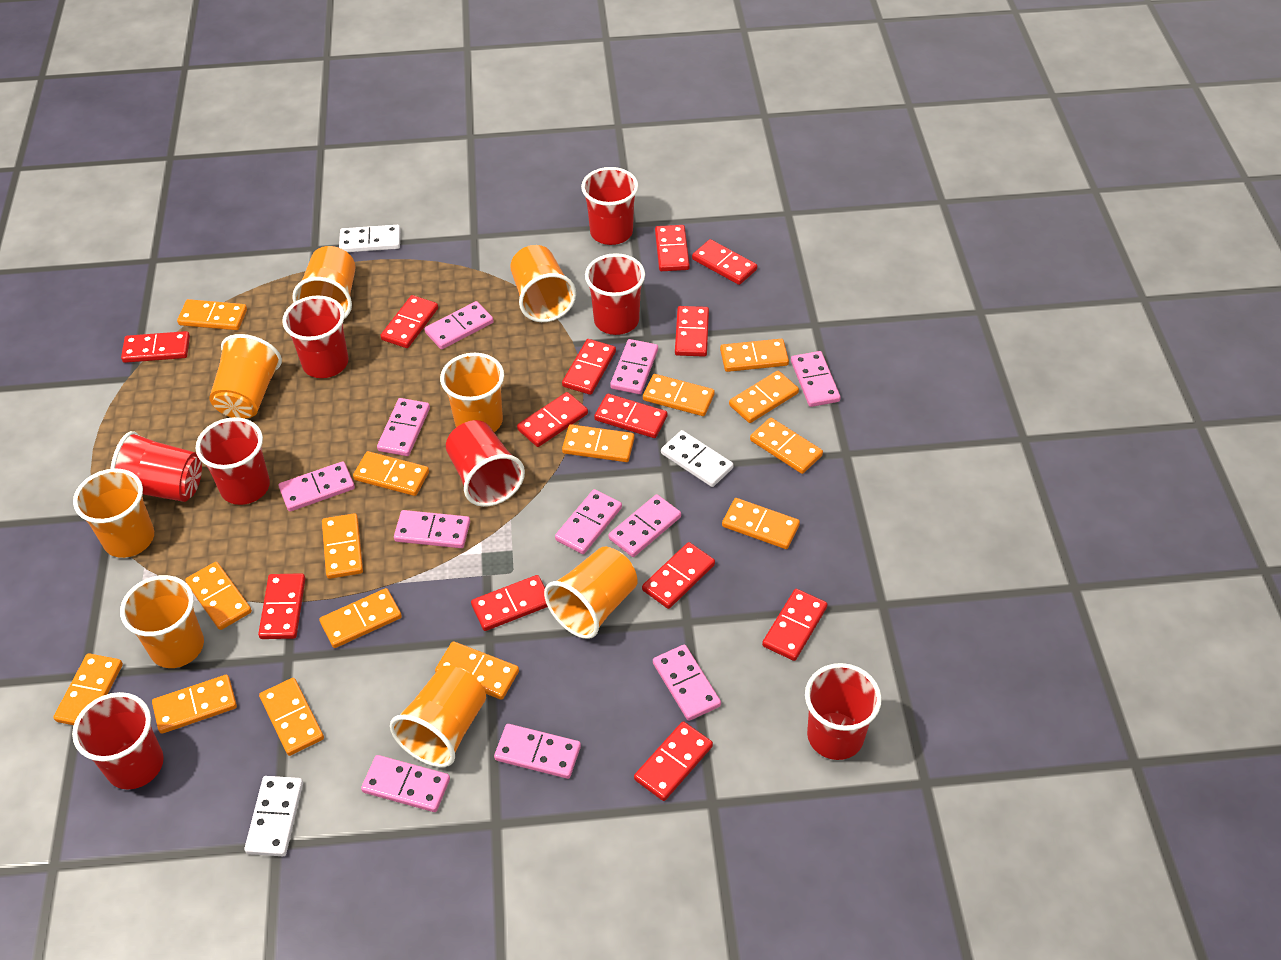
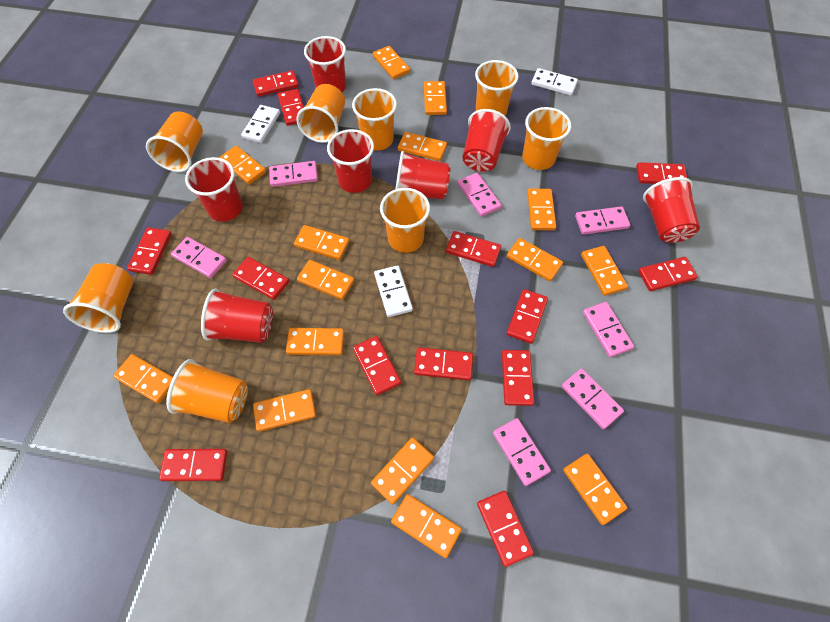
pink domino: 11 -> 7
red cup: 8 -> 7

